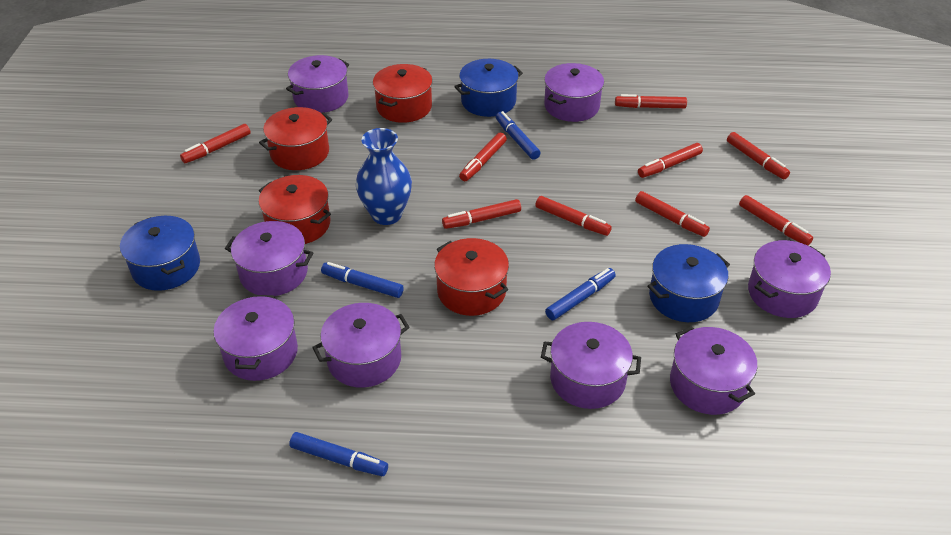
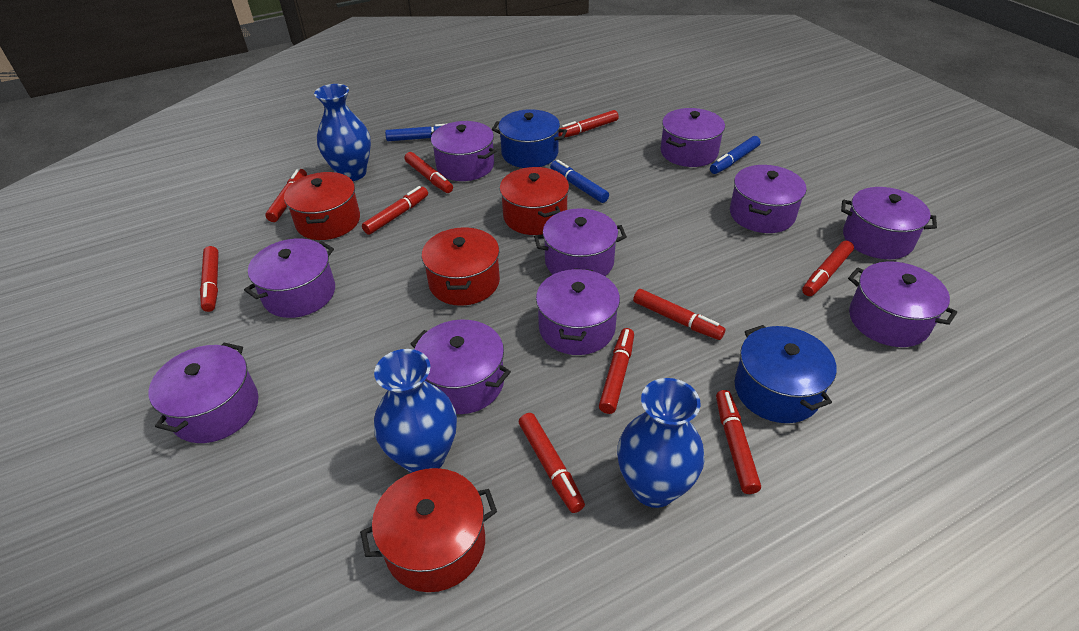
blue marker: 4 -> 3
blue pot: 3 -> 2
blue vase: 1 -> 3
purple pot: 8 -> 10
red marker: 9 -> 10

